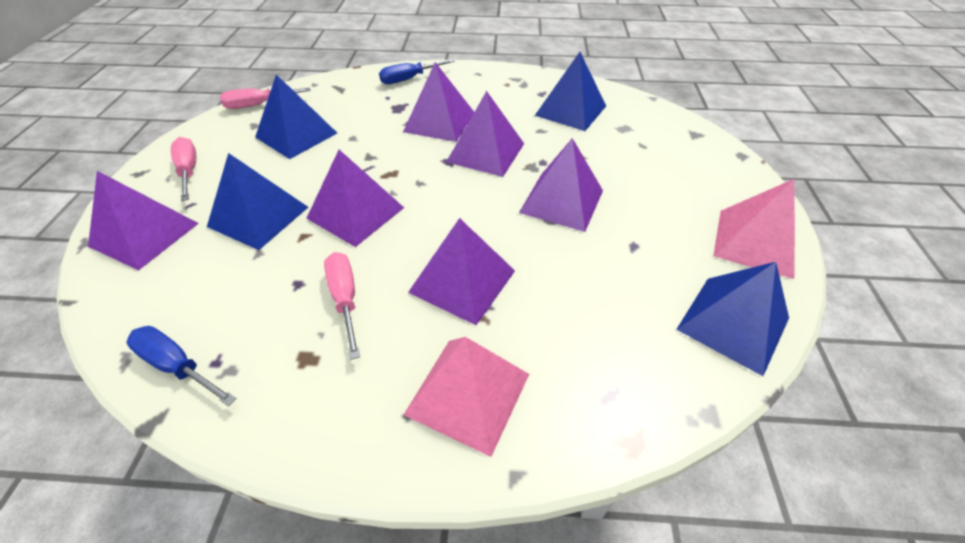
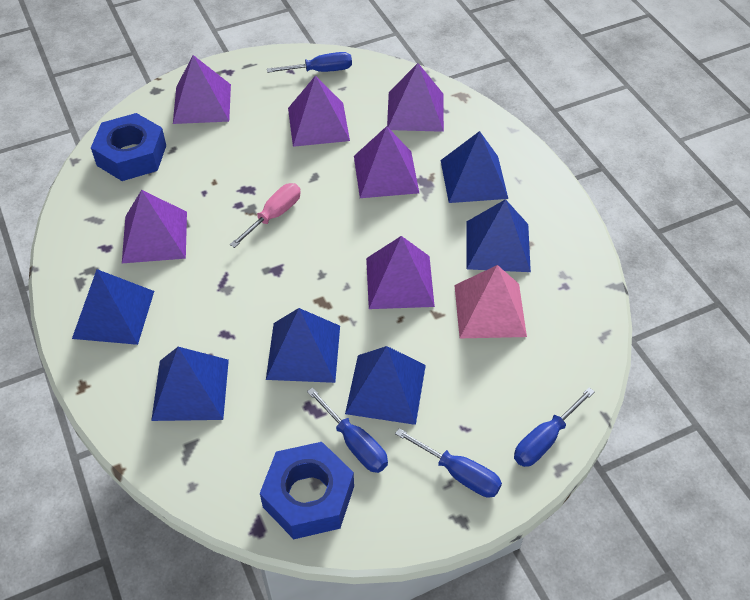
blue nut: 0 -> 2
blue pyramid: 4 -> 6
blue screwdriver: 2 -> 4
pink pyramid: 2 -> 1
pink screwdriver: 3 -> 1

